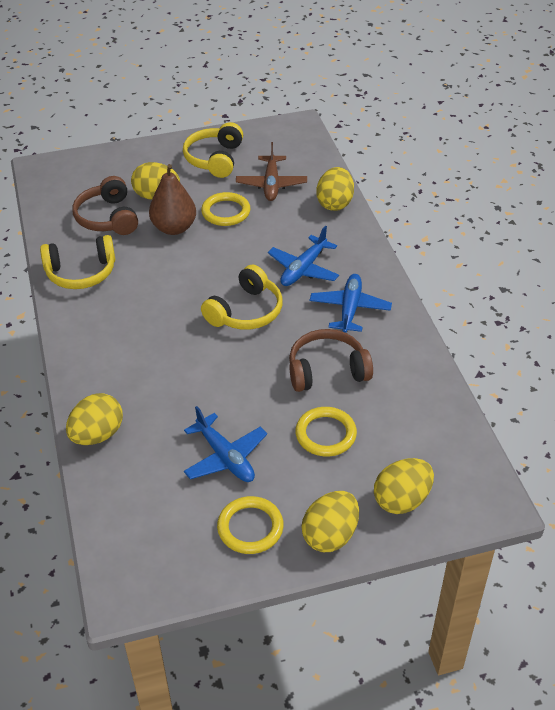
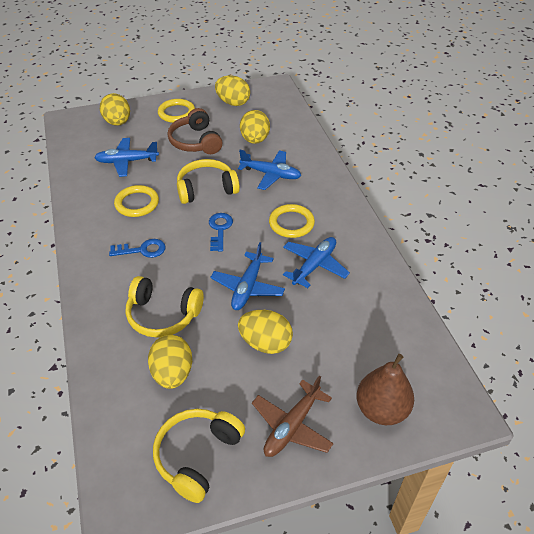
blue key: 0 -> 2
blue plane: 3 -> 4
brown headphones: 2 -> 1

